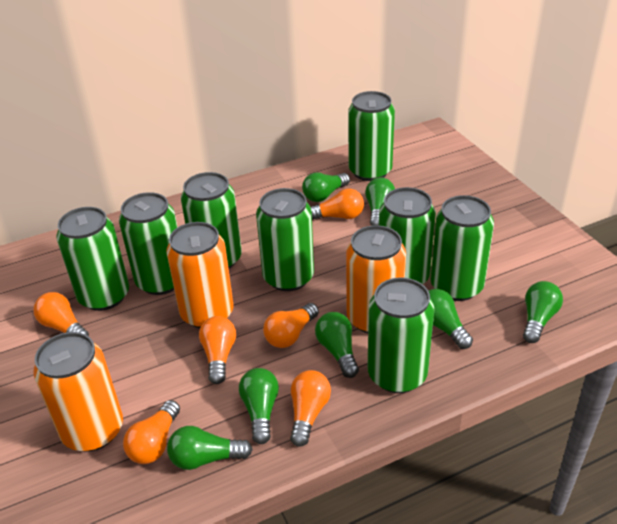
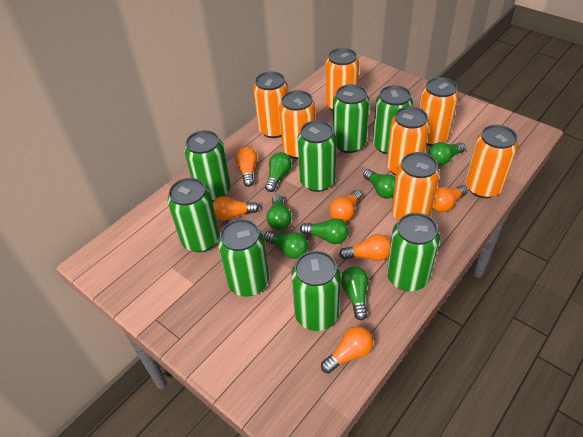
orange can: 3 -> 7

